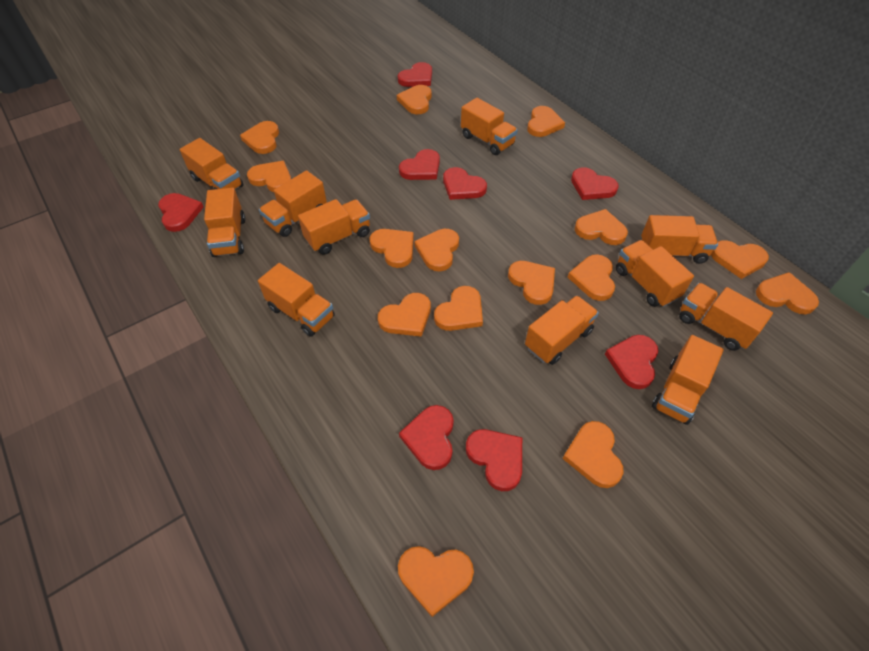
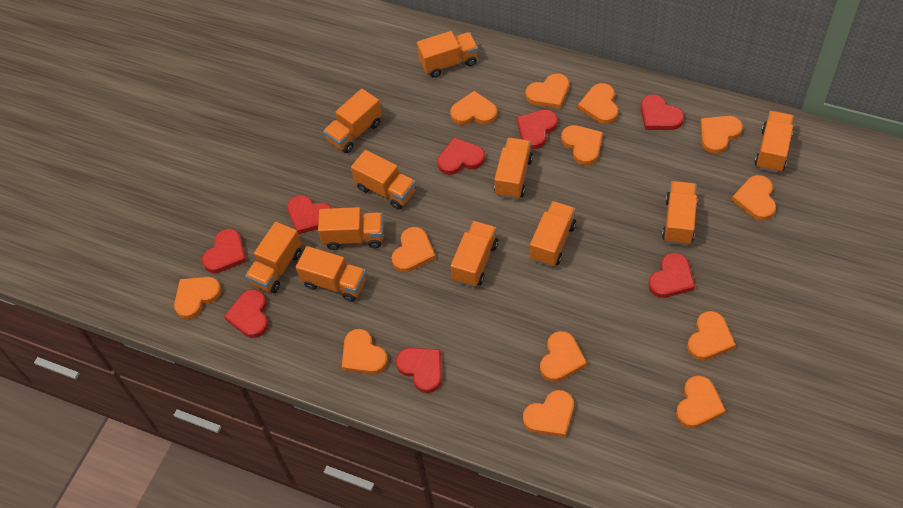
orange heart: 15 -> 13

